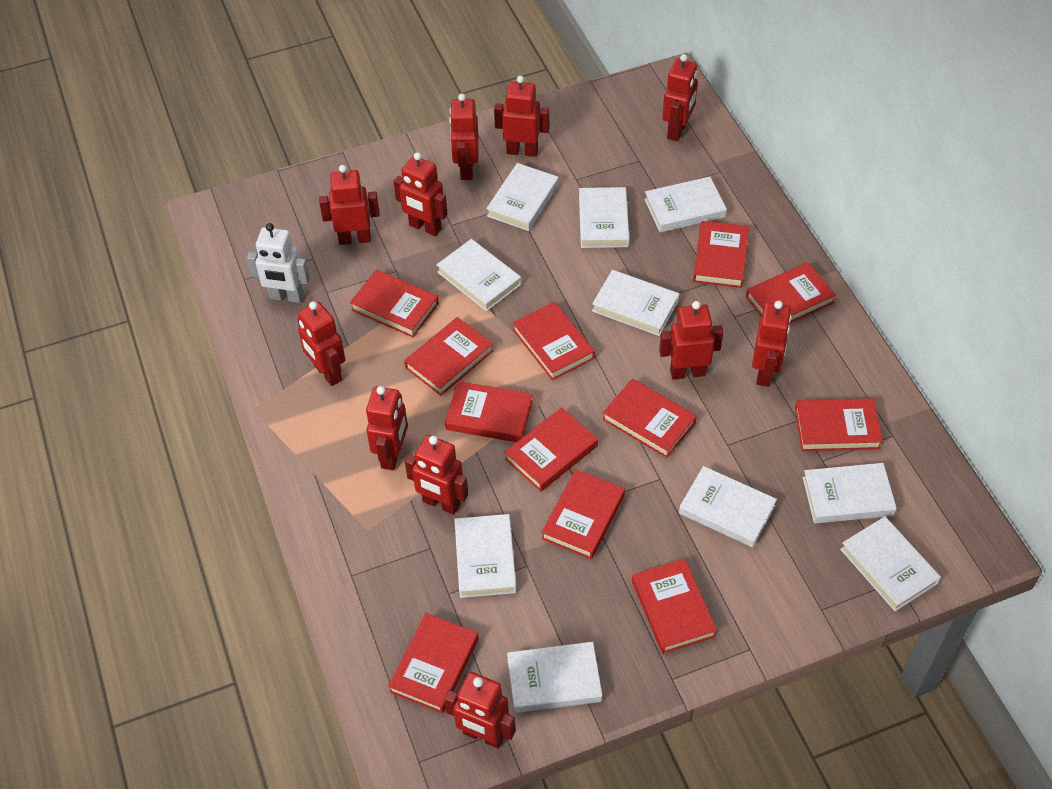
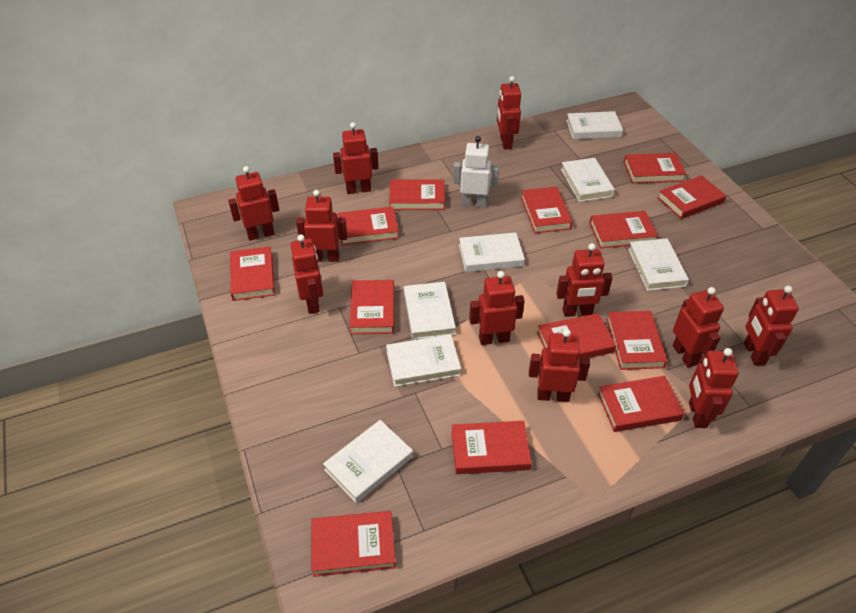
red book: 12 -> 13
white book: 10 -> 7

